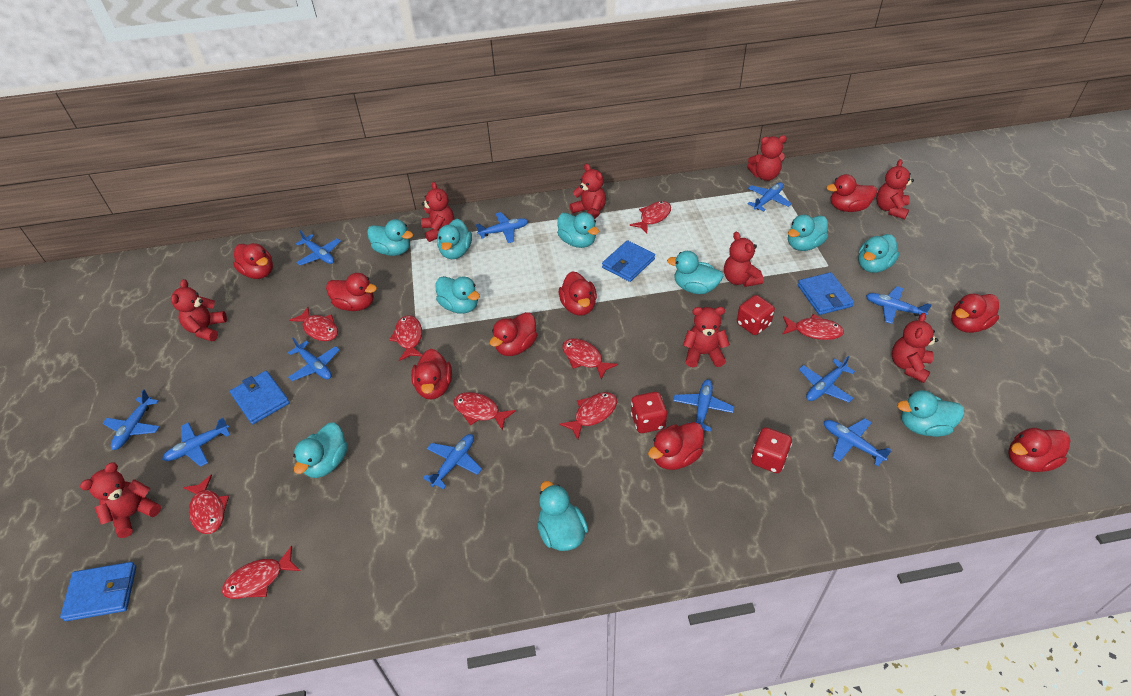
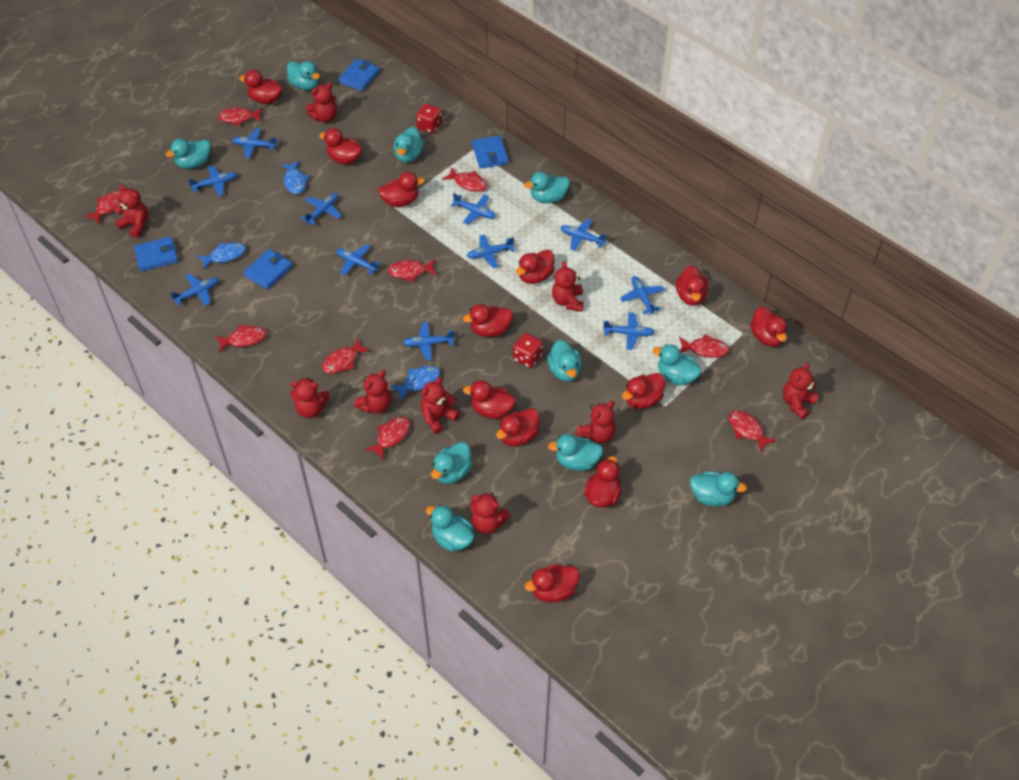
blue fish: 0 -> 3
red dice: 3 -> 2
red duck: 9 -> 12

